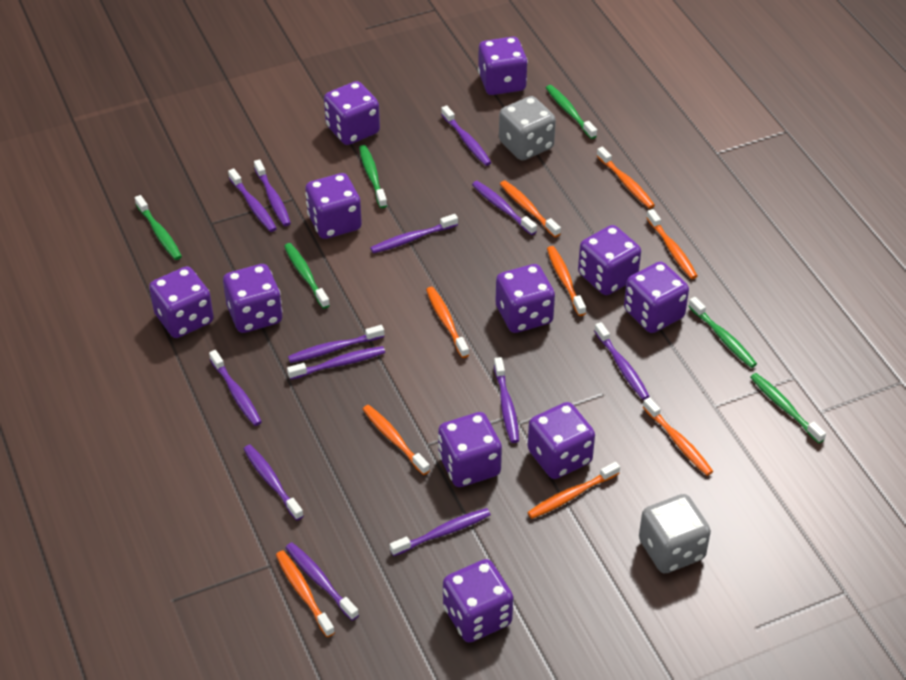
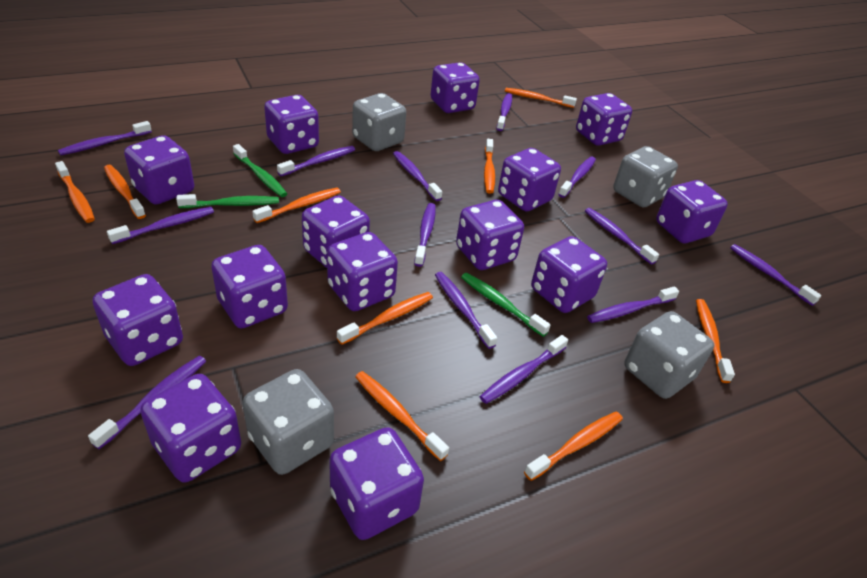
green toothbrush: 6 -> 3
grey dice: 2 -> 4
purple dice: 11 -> 14

